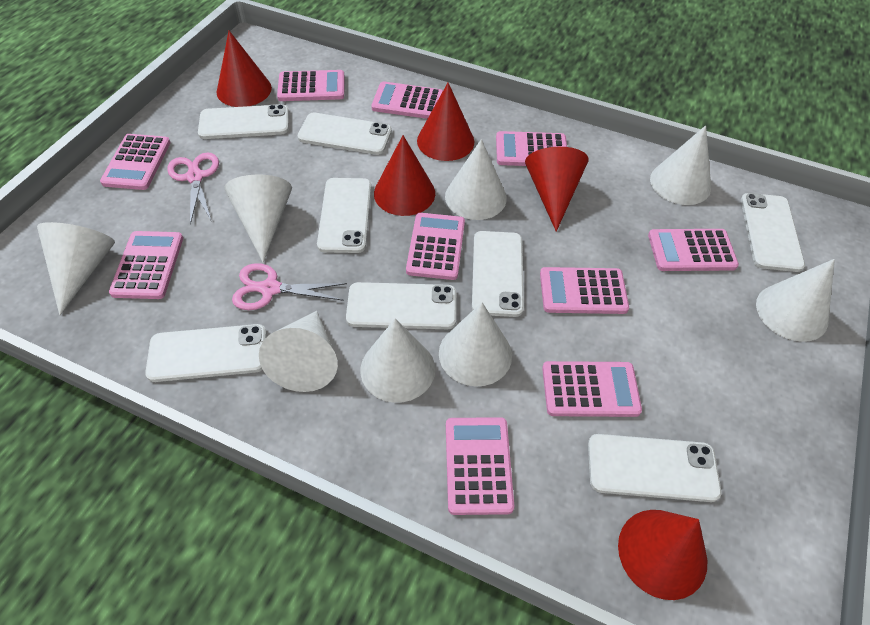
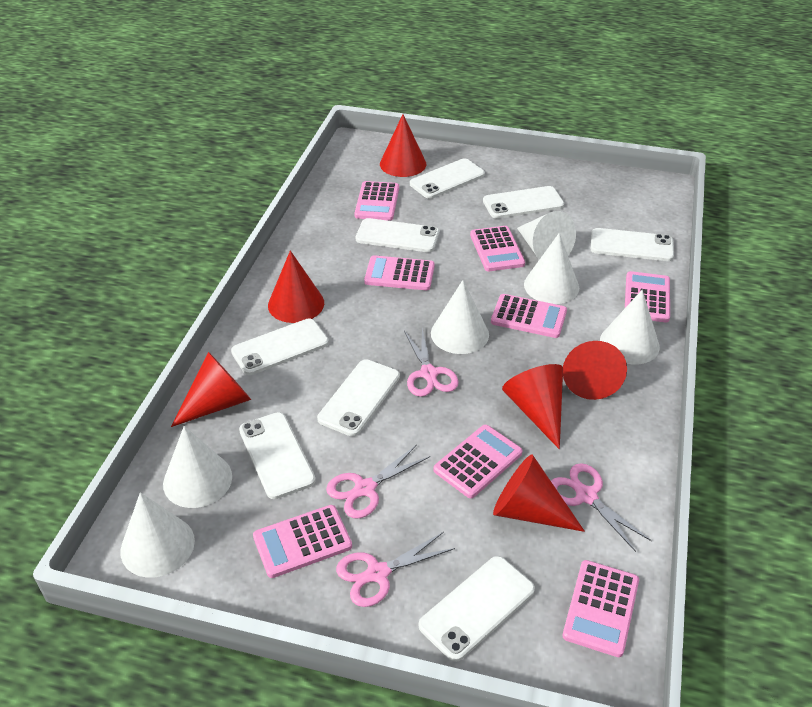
pink calculator: 10 -> 8
pink scissors: 2 -> 4
red cone: 5 -> 6
white cone: 8 -> 6

